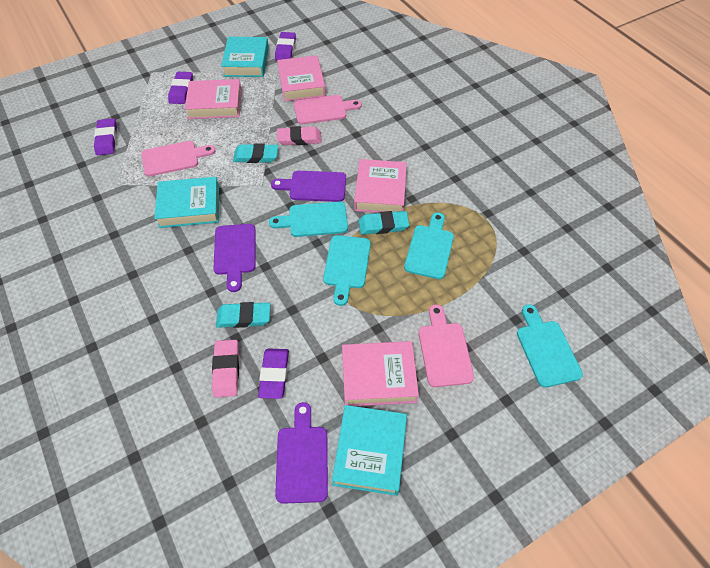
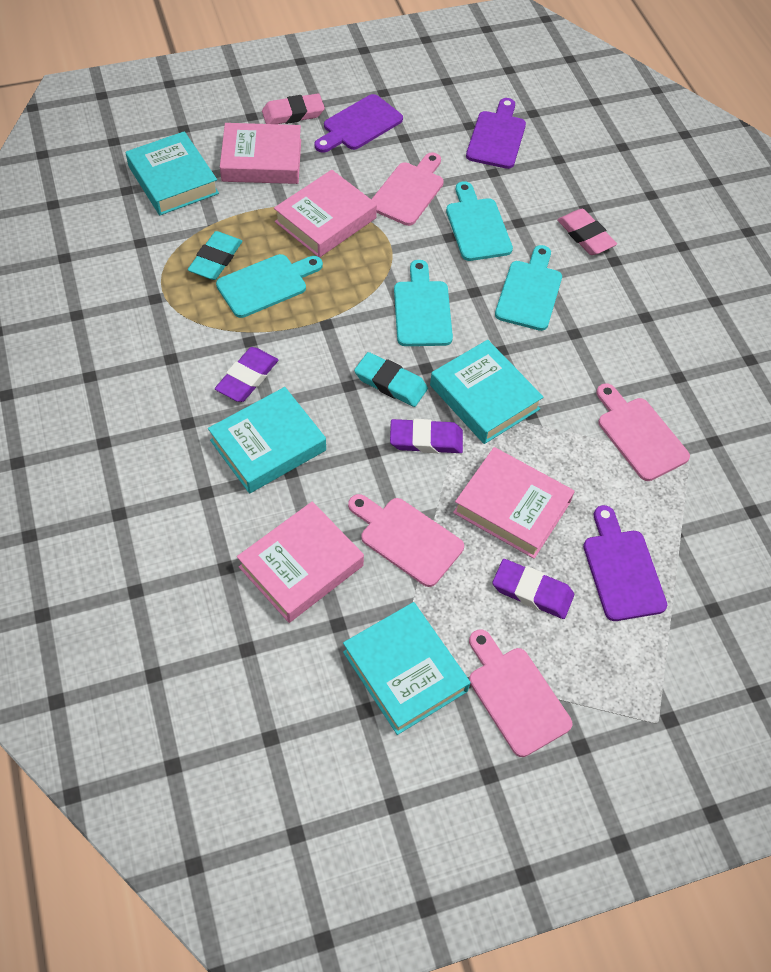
pink cutting board: 3 -> 4
purple eraser: 4 -> 3
turquoise book: 3 -> 4
turquoise eraser: 3 -> 2

